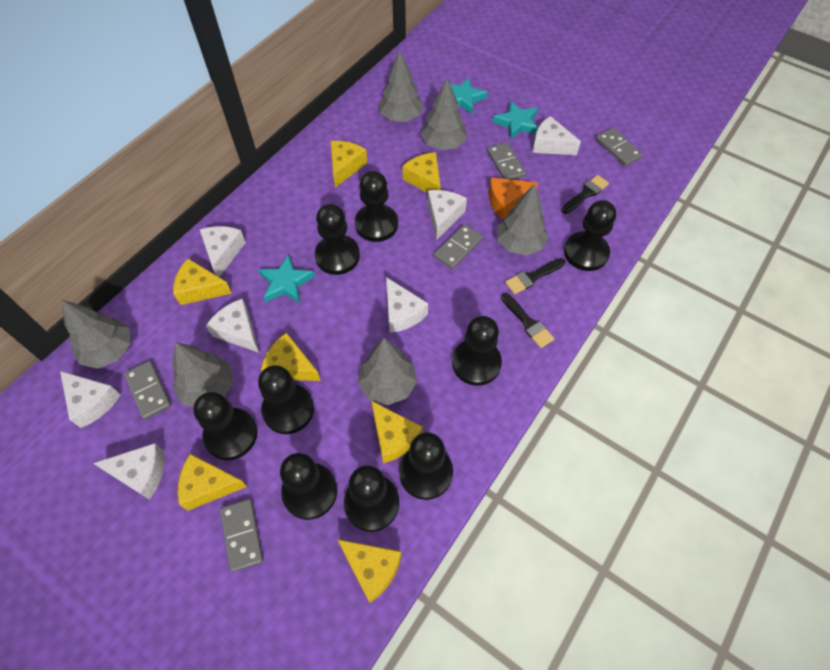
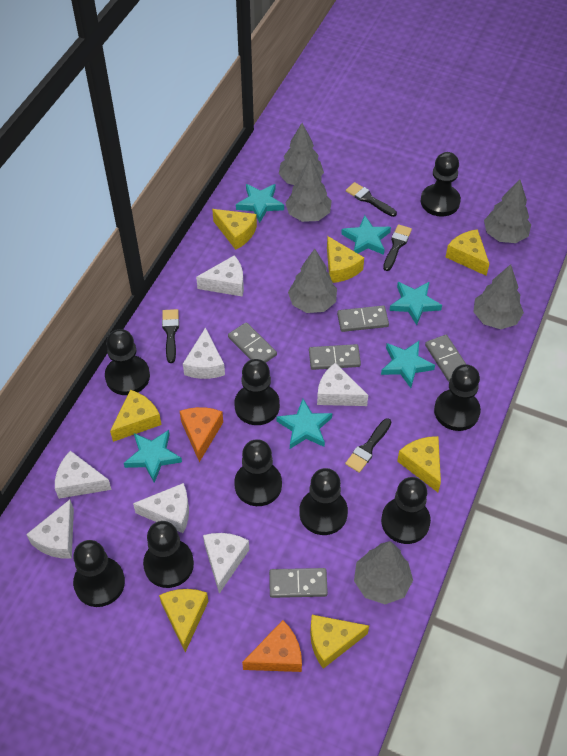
black brush: 3 -> 4
orange cheese: 1 -> 2
turquoise star: 3 -> 6

